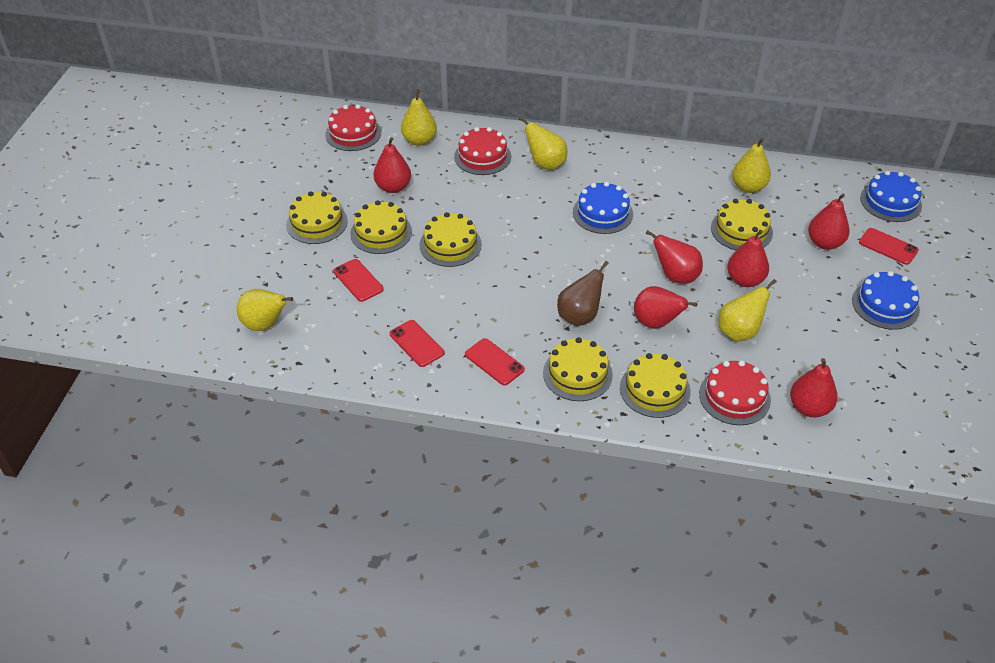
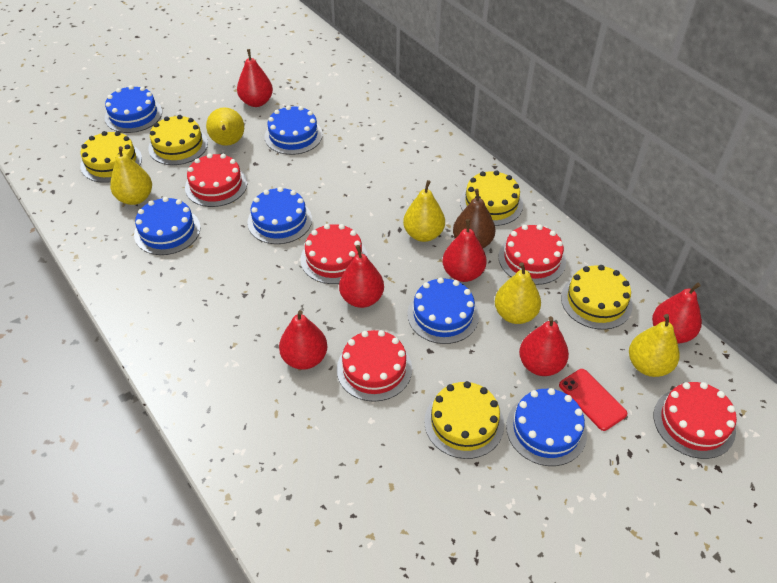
blue cake: 3 -> 6
red cake: 3 -> 5
red phone: 4 -> 1
yellow cake: 6 -> 5

